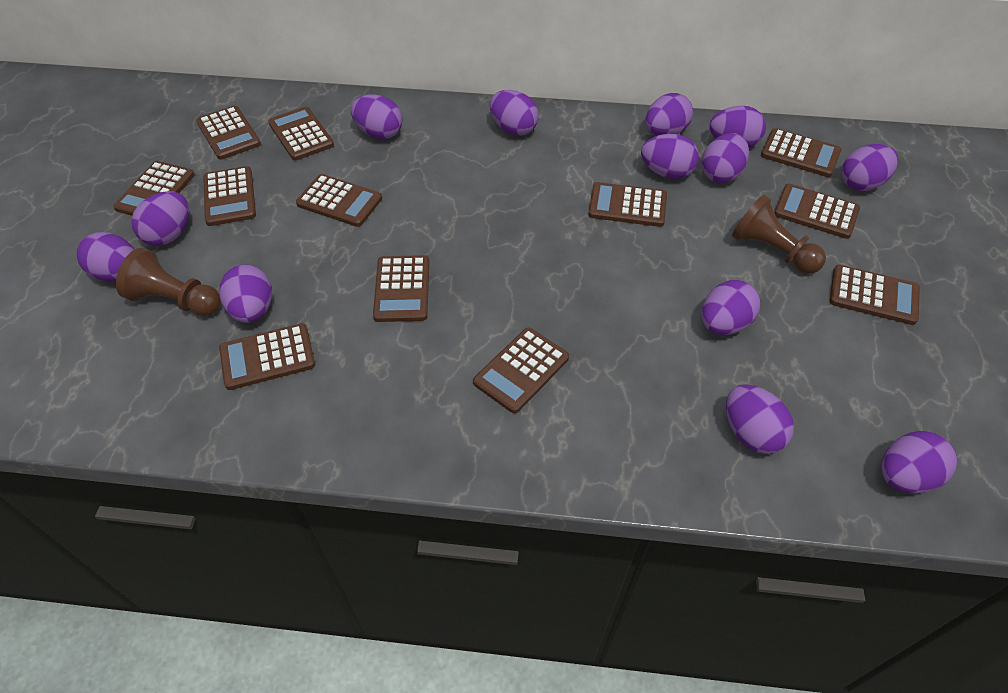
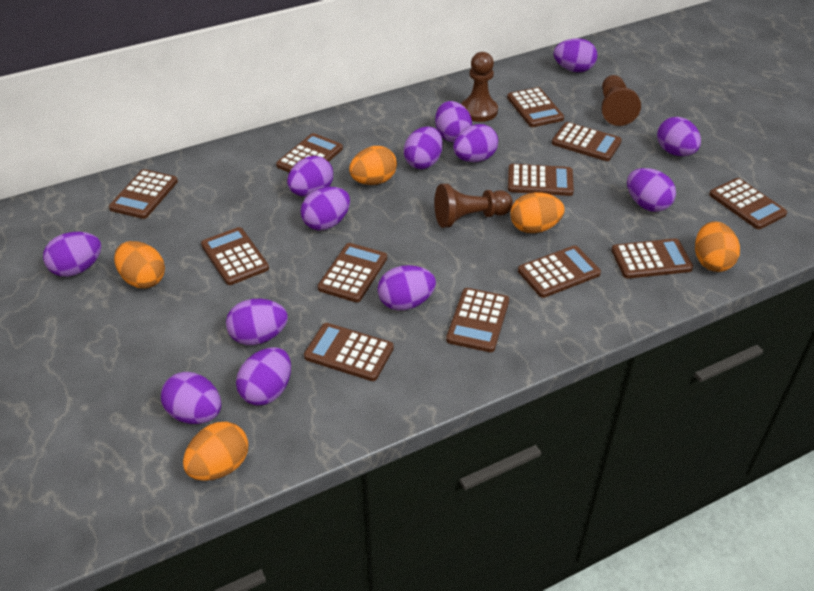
brown pawn: 2 -> 3
orange egg: 0 -> 5

